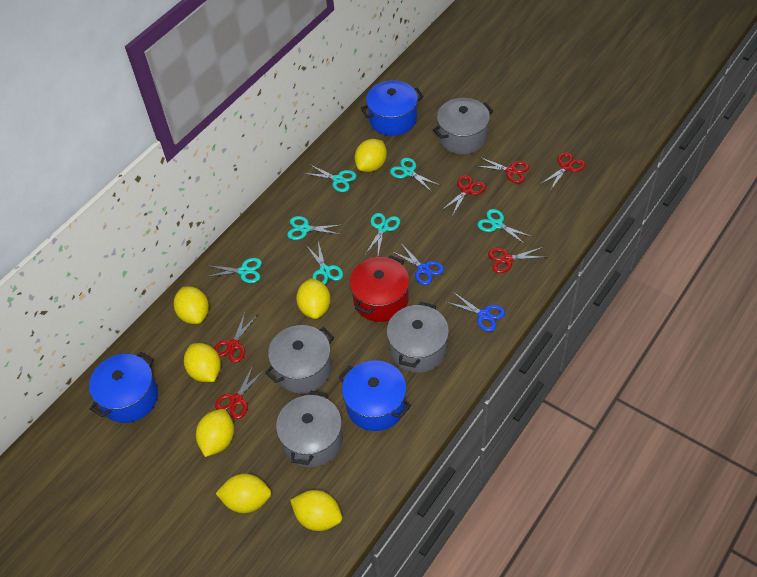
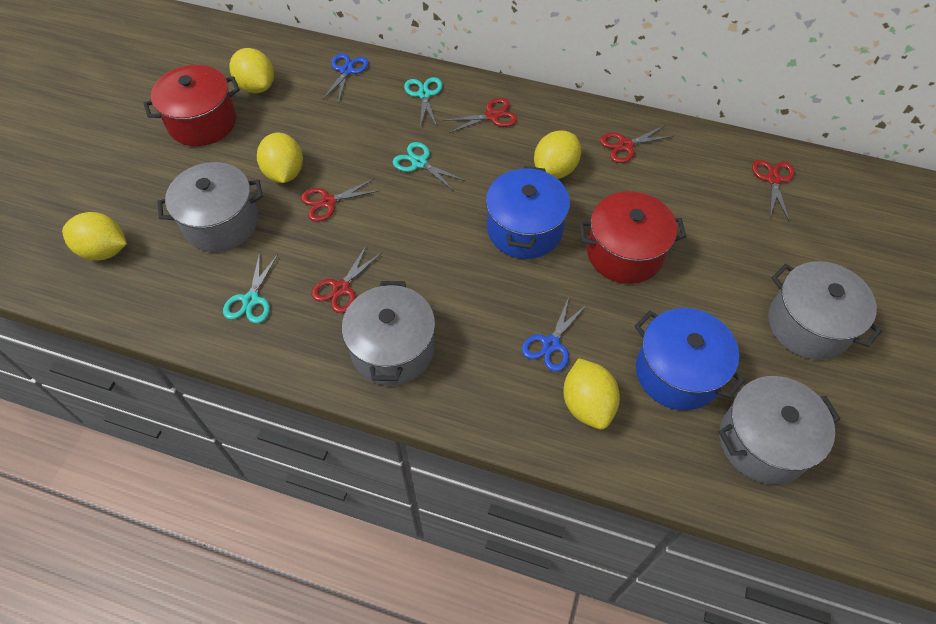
blue pot: 3 -> 2
red pot: 1 -> 2
red scissors: 6 -> 5
turquoise scissors: 7 -> 3
yellow lemon: 7 -> 5

